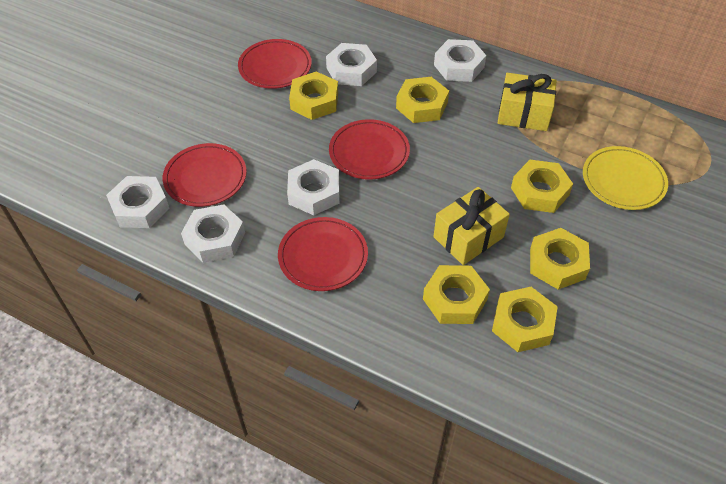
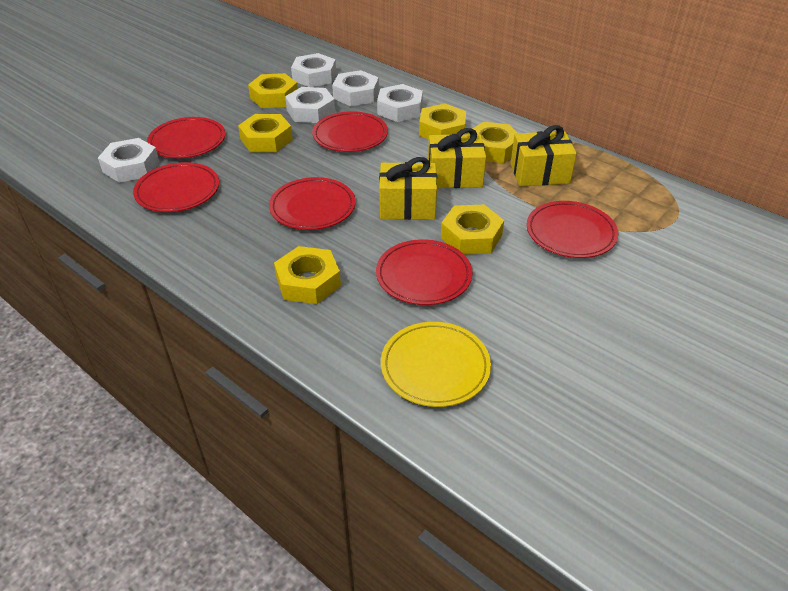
red plate: 4 -> 6
yellow gift: 2 -> 3

